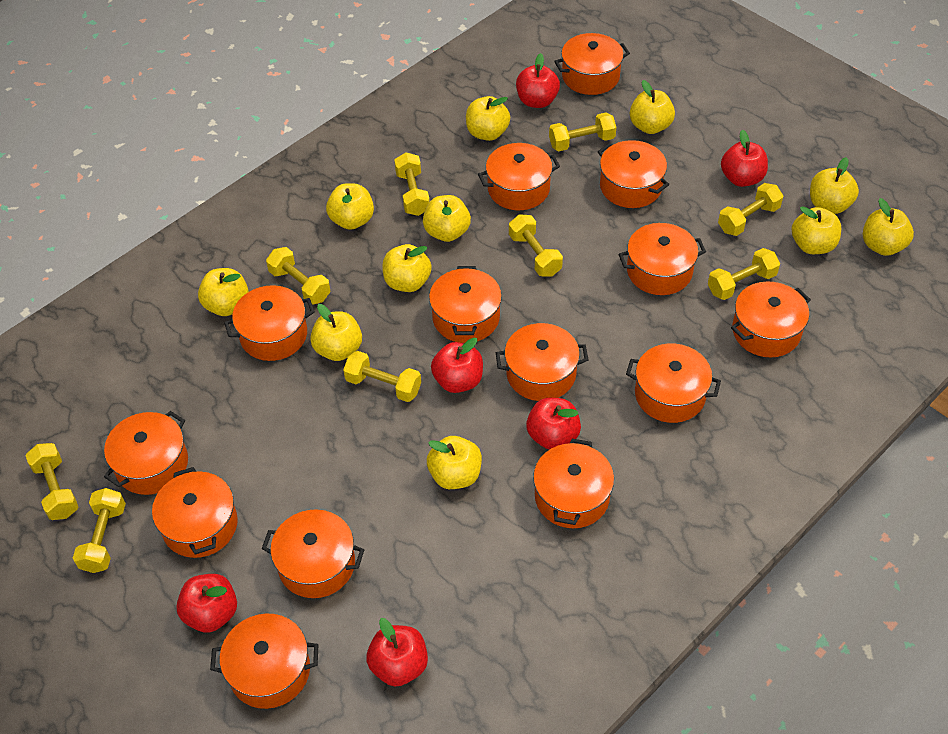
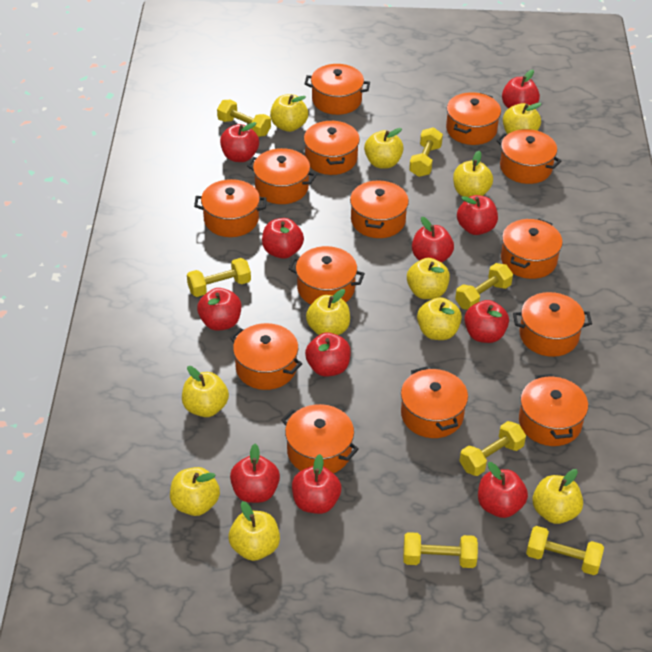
red apple: 6 -> 11
yellow dumbbell: 9 -> 7

